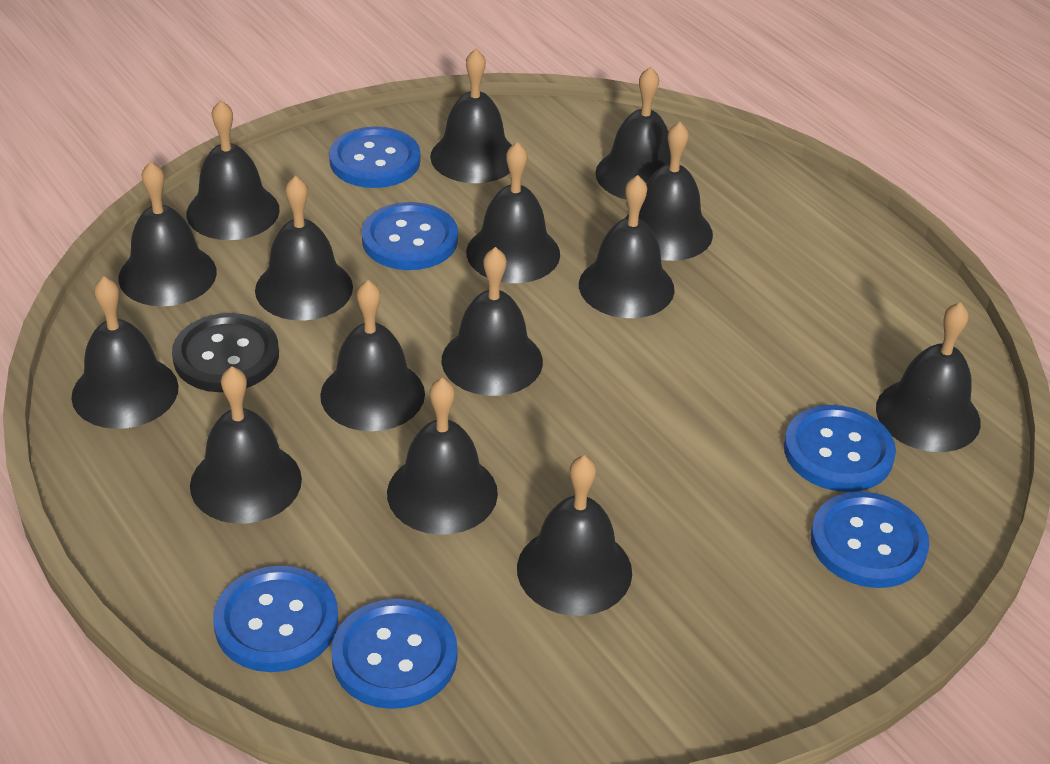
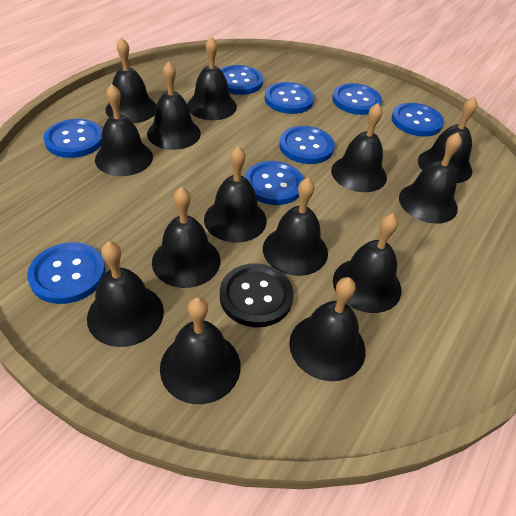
black bell: 15 -> 14
blue button: 6 -> 8

